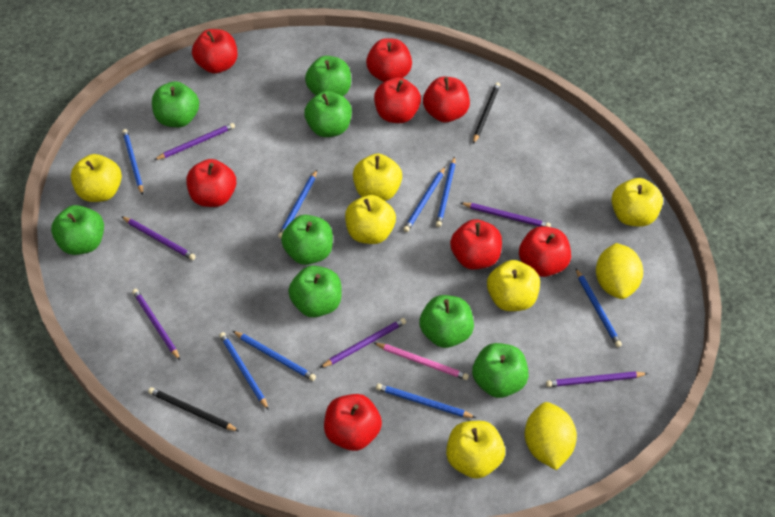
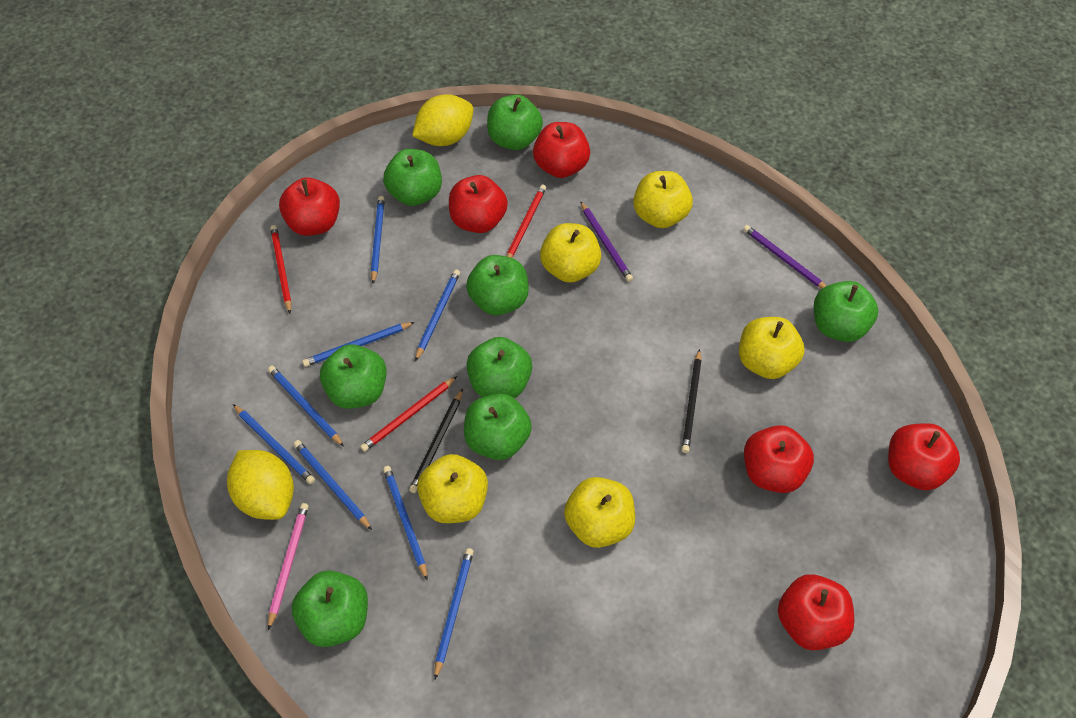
purple pencil: 6 -> 2
red apple: 8 -> 6
red pencil: 0 -> 3
yellow apple: 6 -> 5

